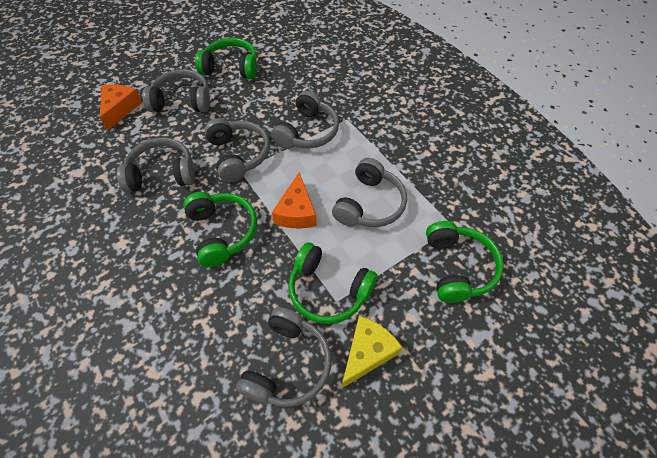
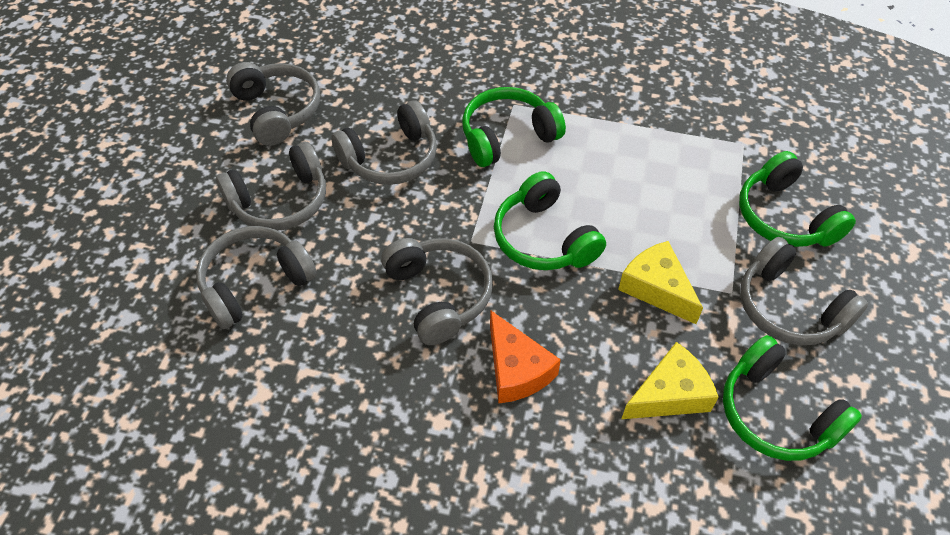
orange cheese: 2 -> 1
yellow cheese: 1 -> 2

